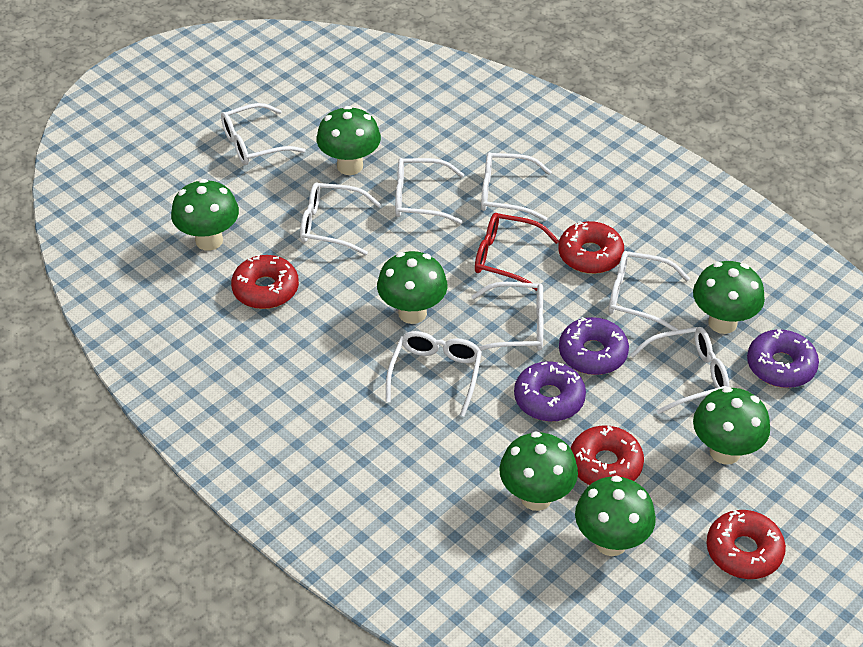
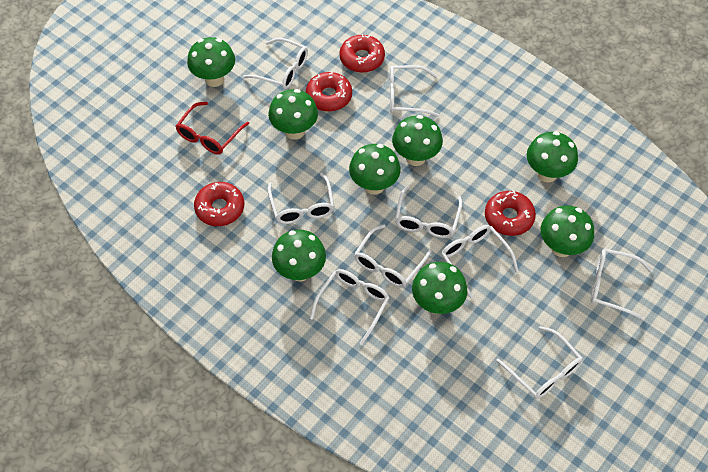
green mushroom: 7 -> 8
purple donut: 3 -> 0
white glasses: 8 -> 9

